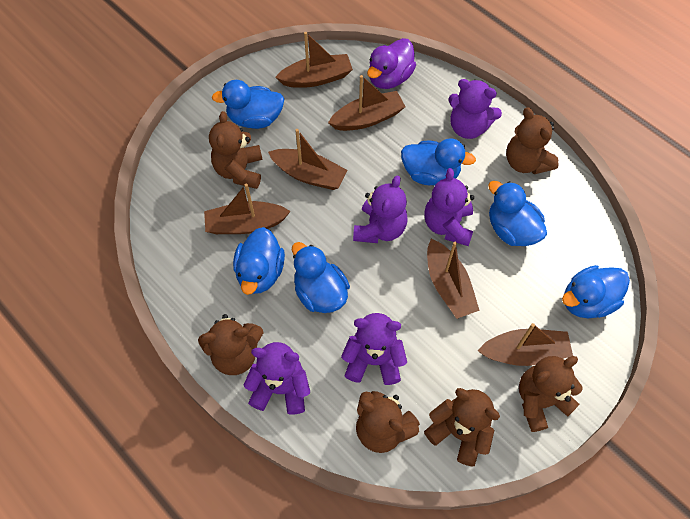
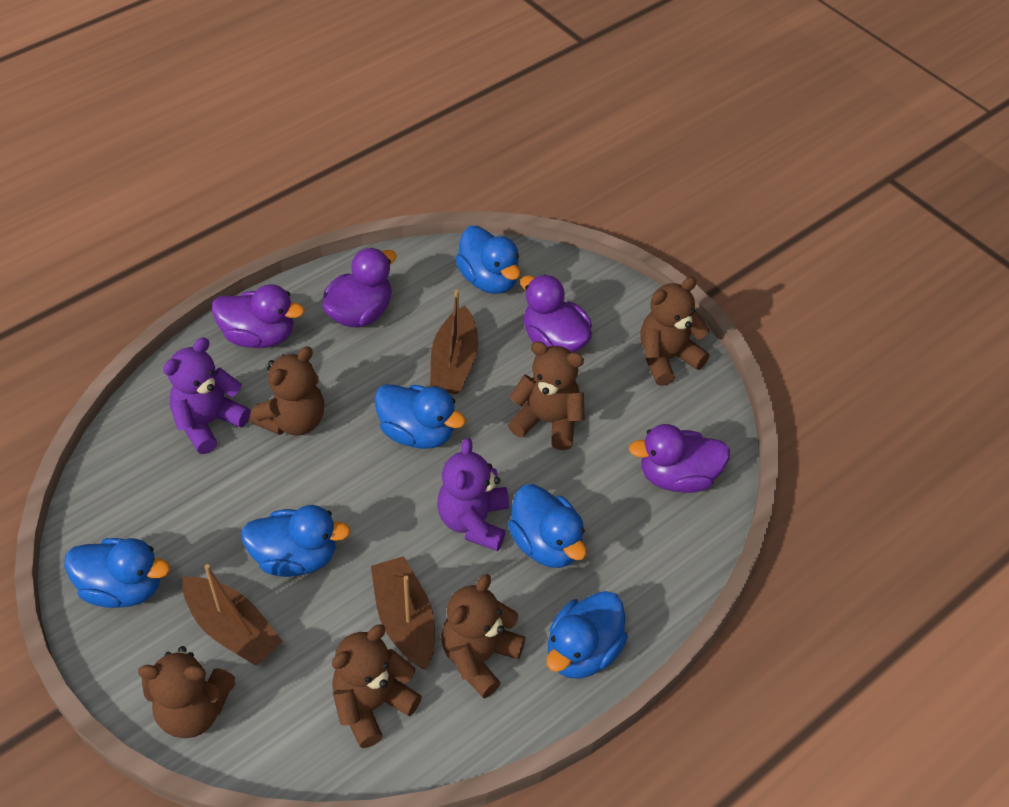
brown boat: 6 -> 3
purple duck: 1 -> 4
purple teddy bear: 5 -> 2

